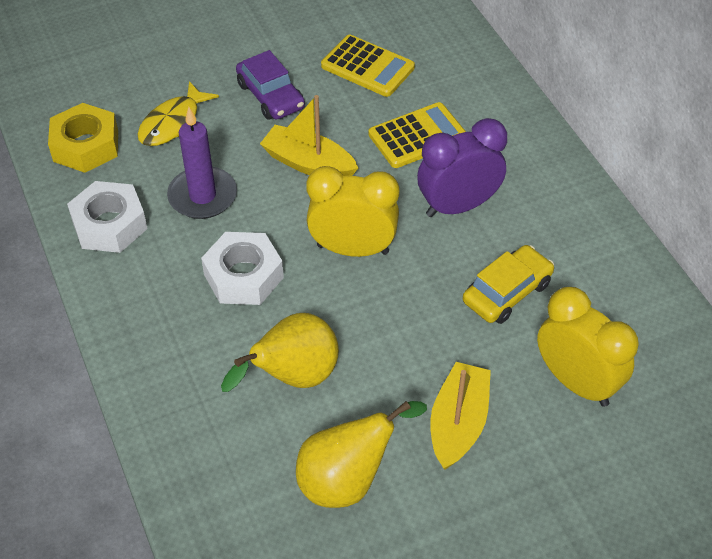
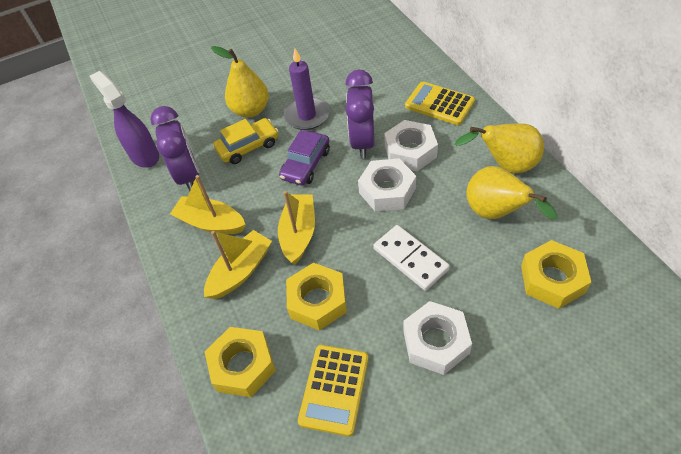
purple clock: 1 -> 2
purple spray bottle: 0 -> 1
white domino: 0 -> 1
white nut: 2 -> 3
yellow boat: 2 -> 3
yellow clock: 2 -> 0
yellow fish: 1 -> 0
yellow nut: 1 -> 3
yellow pear: 2 -> 3

